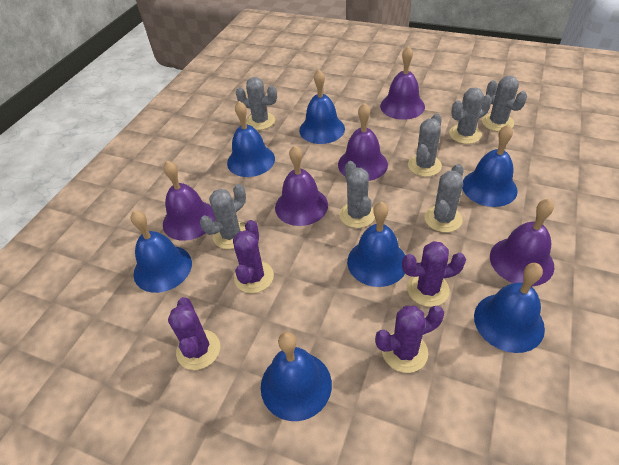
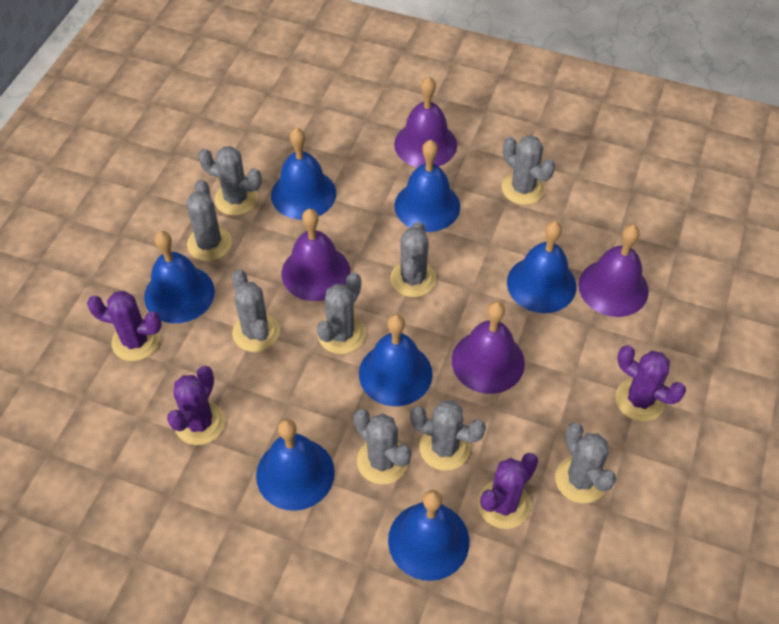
grey cactus: 7 -> 9
purple bell: 5 -> 4

